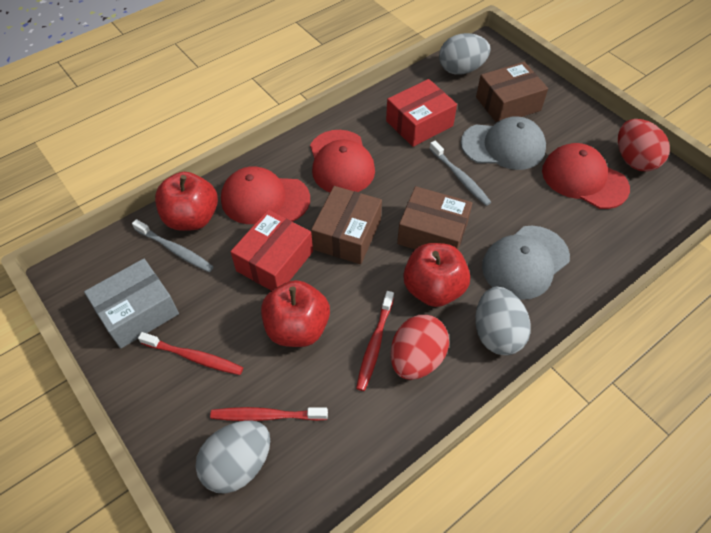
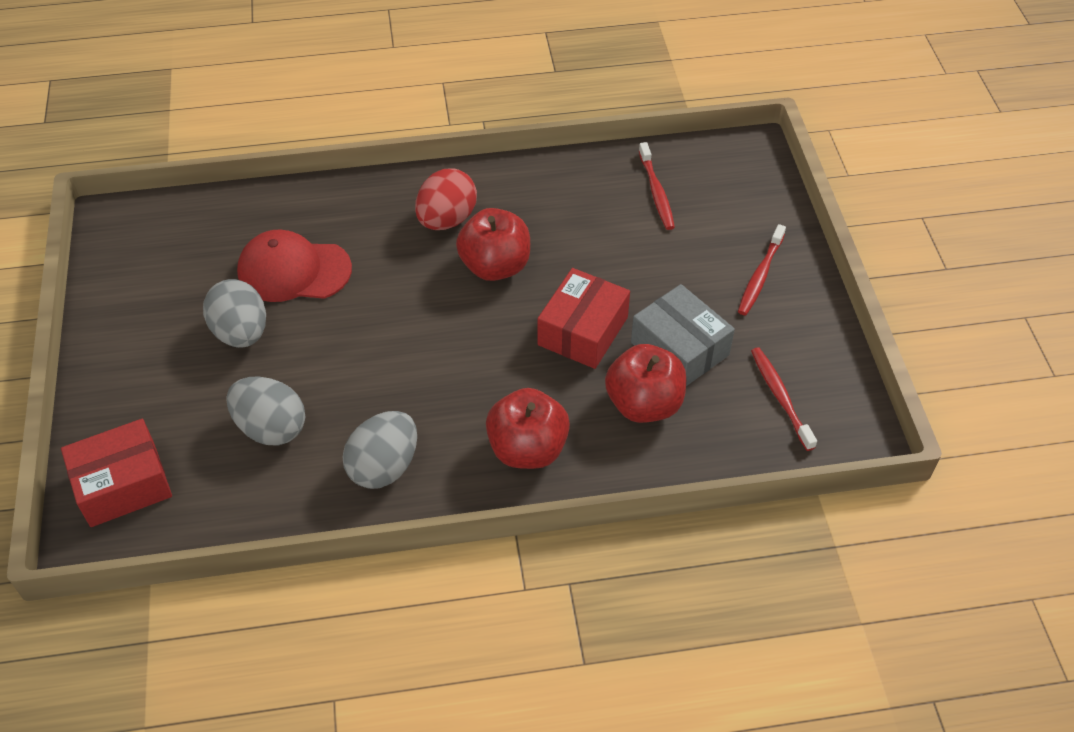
brown box: 3 -> 0
grey cap: 2 -> 0
grey toothbrush: 2 -> 0
red cap: 3 -> 1
red egg: 2 -> 1

